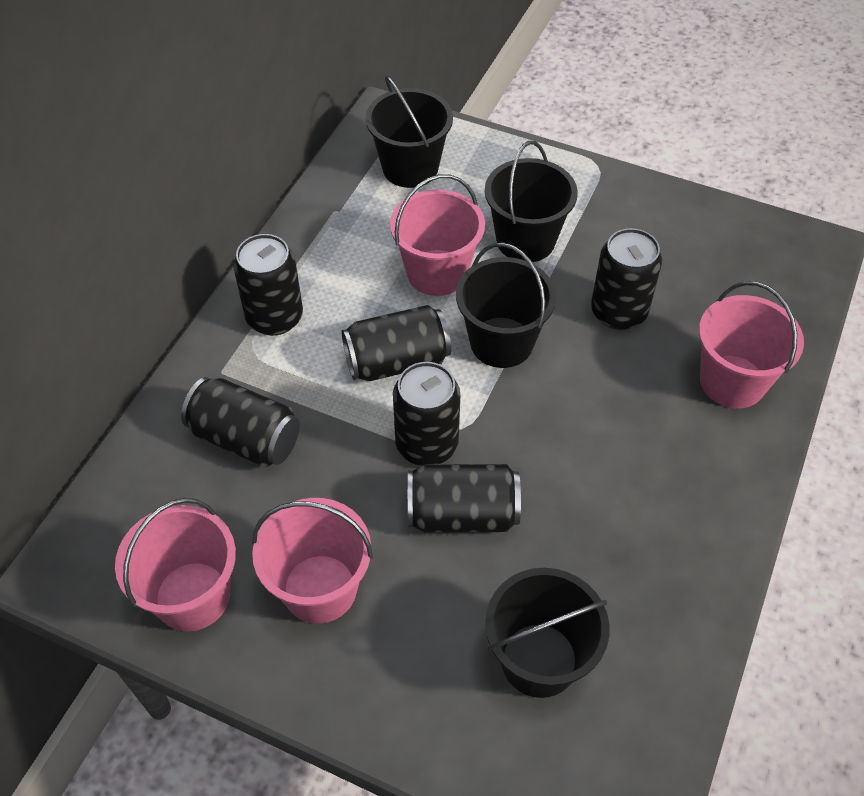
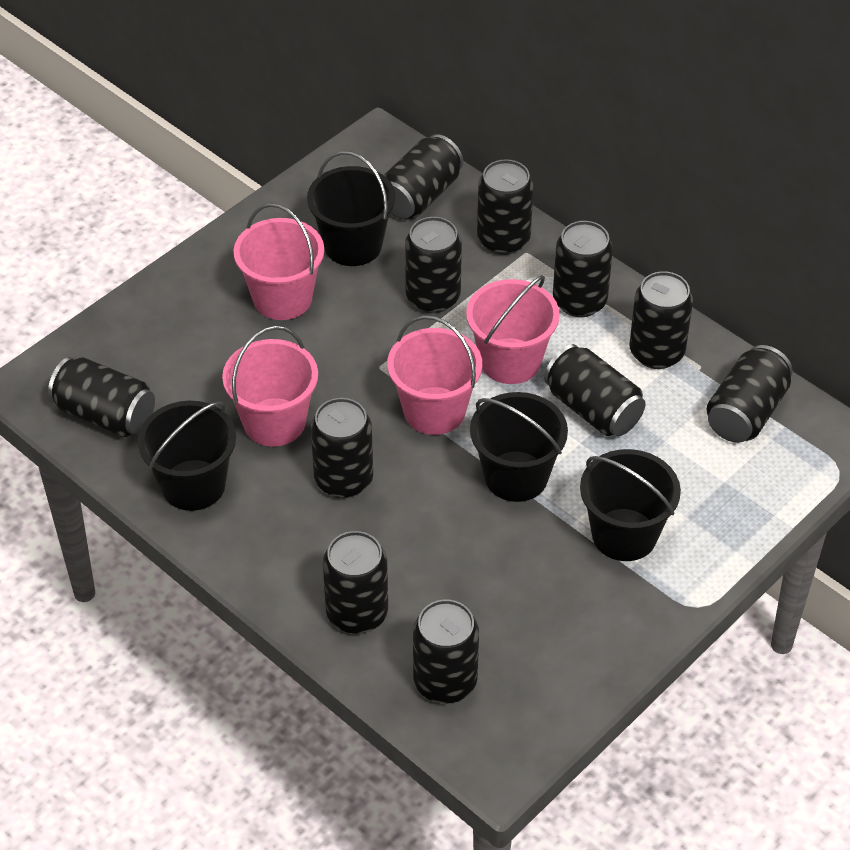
black can: 6 -> 11

